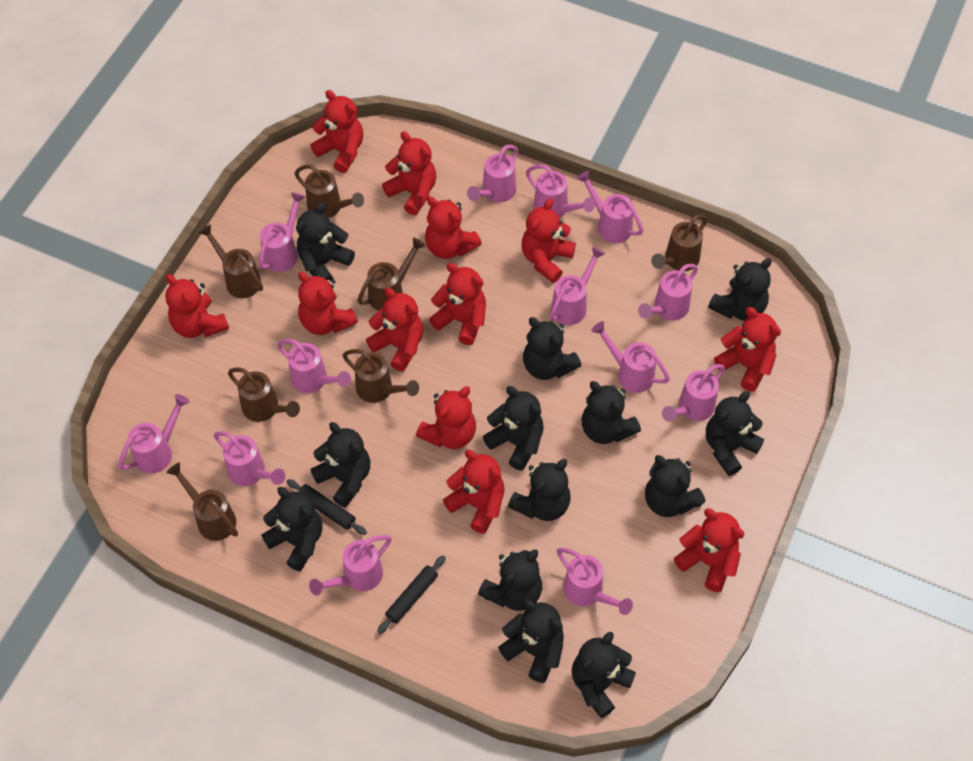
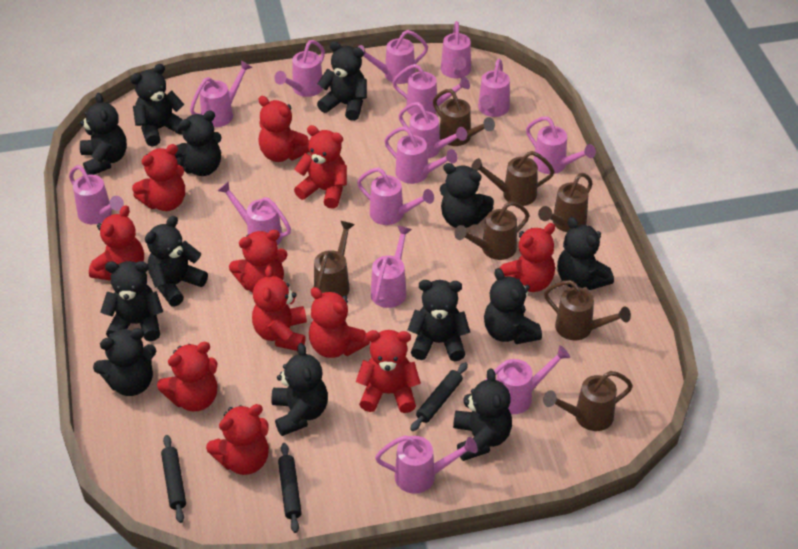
black rolling pin: 2 -> 3
pink watering can: 13 -> 15
red teddy bear: 12 -> 11

